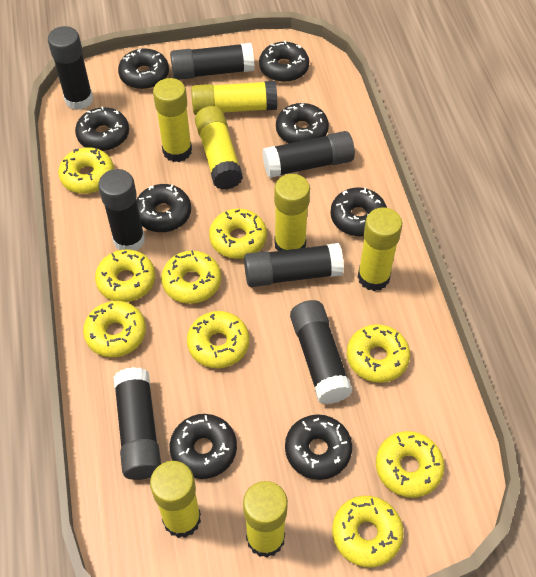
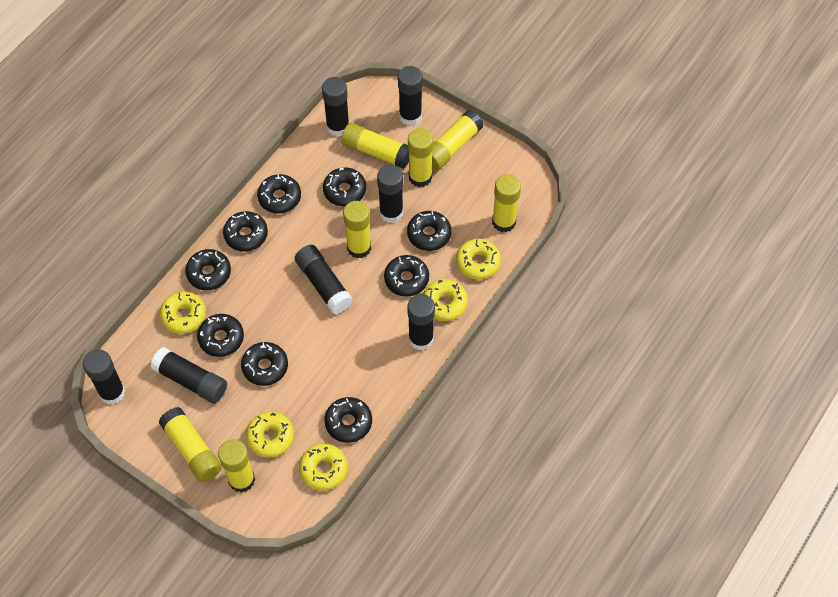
black donut: 8 -> 9
yellow donut: 9 -> 5

